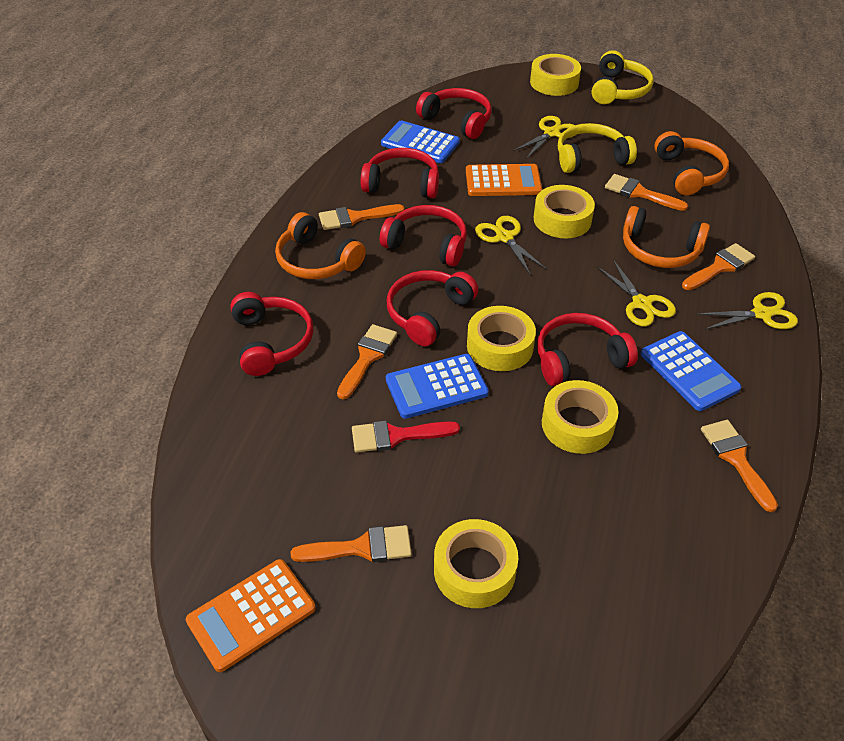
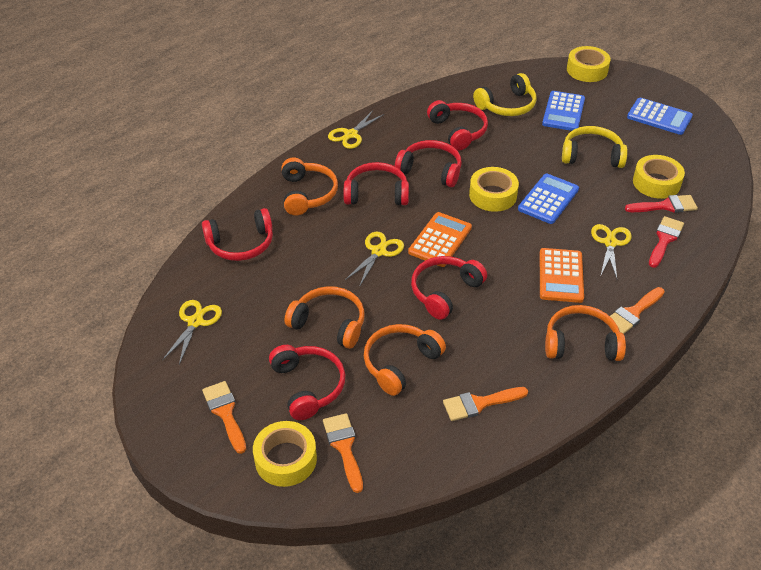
orange brush: 6 -> 4
orange headphones: 3 -> 4
red brush: 1 -> 2
yellow tape: 5 -> 4

